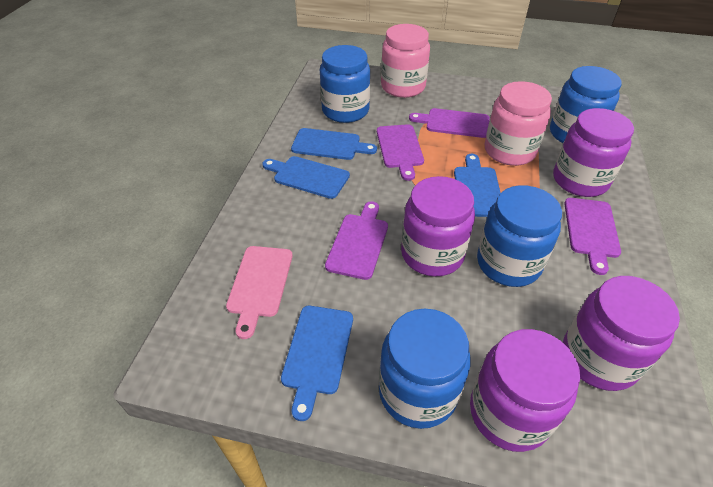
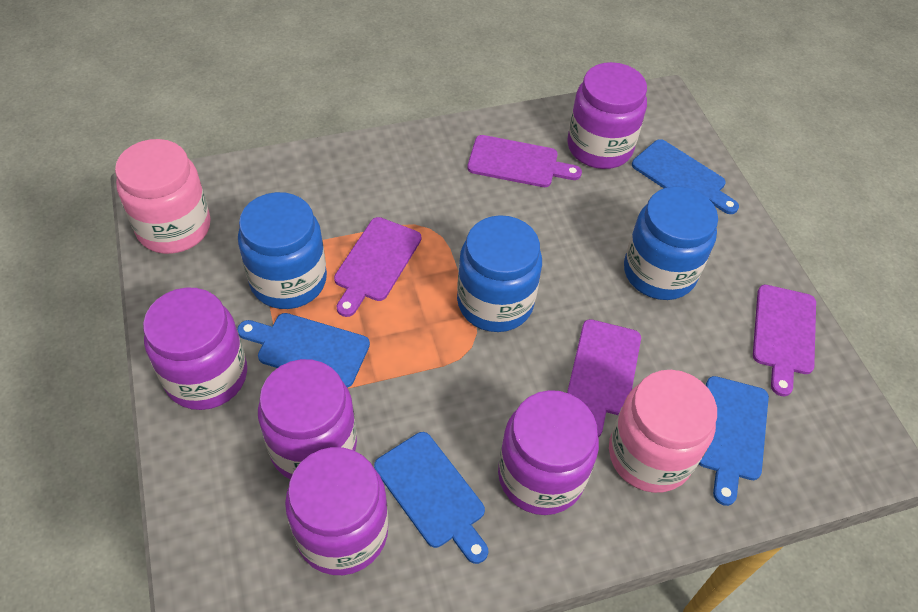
blue jar: 4 -> 3
pink cutting board: 1 -> 0
purple jar: 4 -> 5

